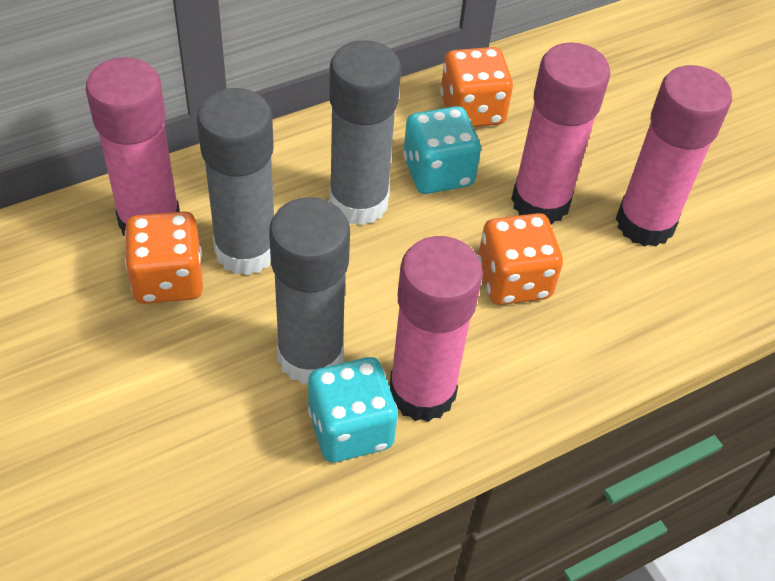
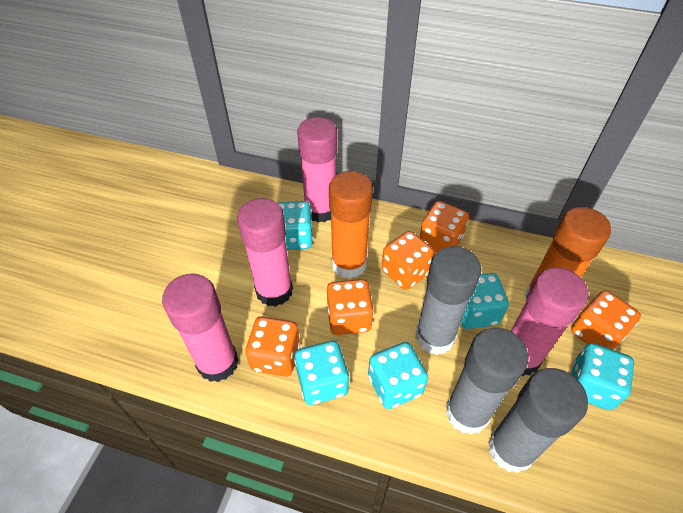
orange dice: 3 -> 5
orange glue stick: 0 -> 2
turquoise dice: 2 -> 5

